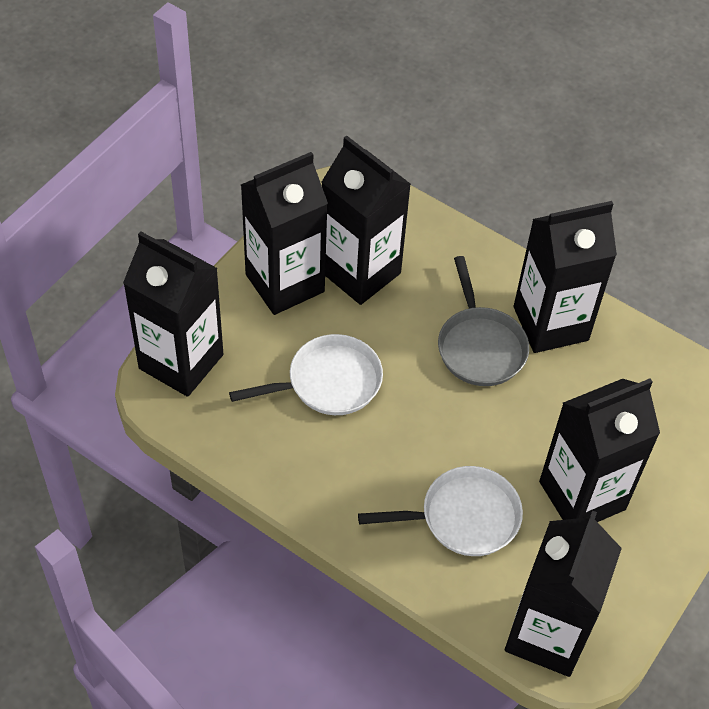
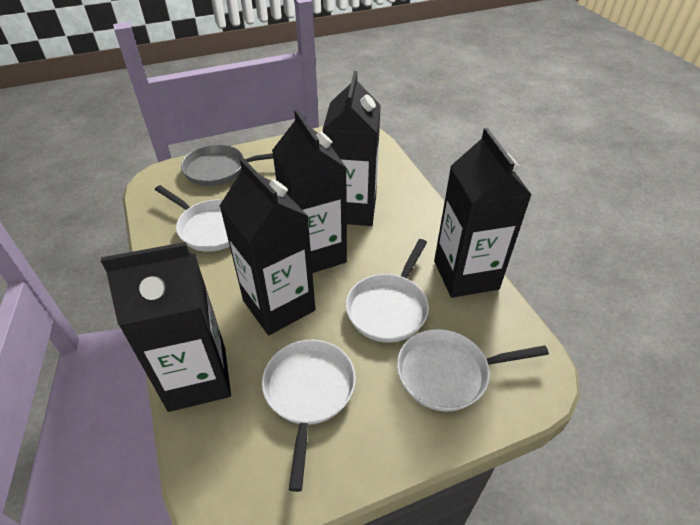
black carton: 6 -> 5
white pan: 2 -> 4

